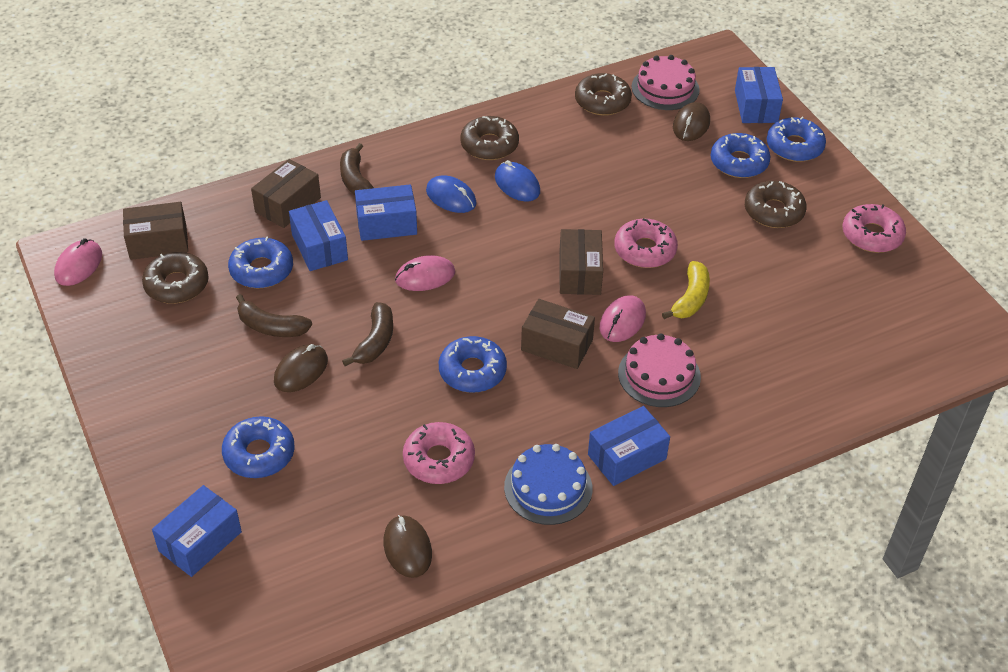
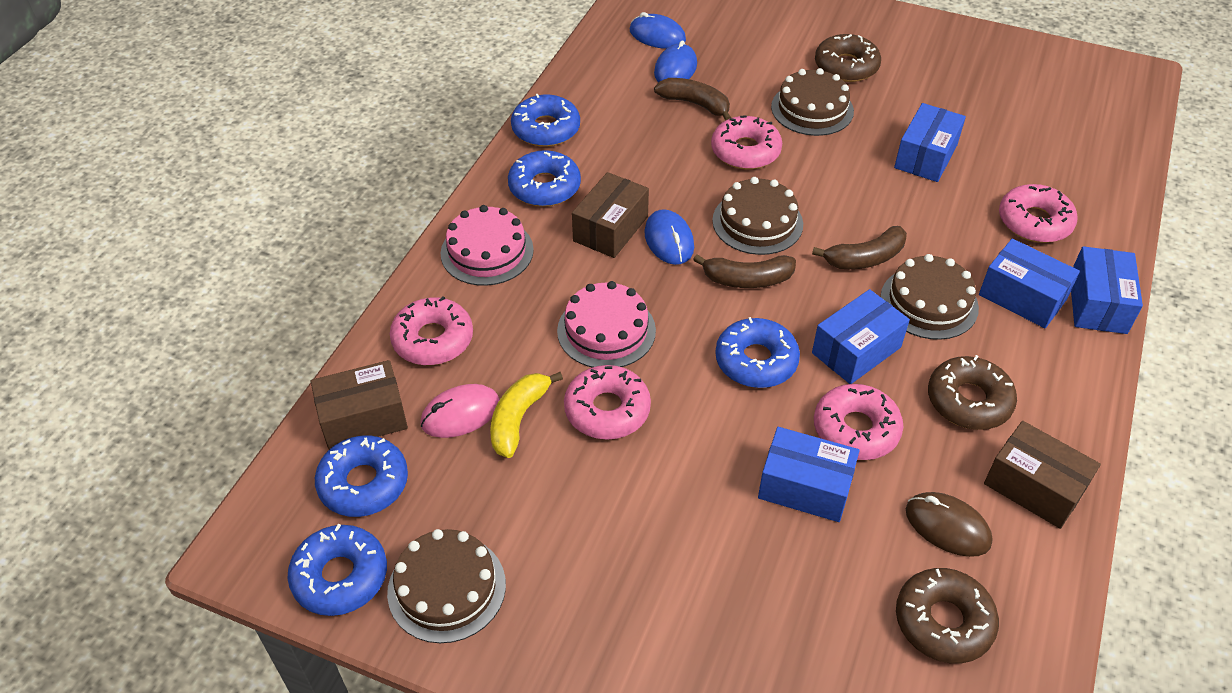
blue cake: 1 -> 0
blue mouse: 2 -> 3
brown box: 4 -> 3
brown cake: 0 -> 4
brown donut: 4 -> 3
brown mouse: 3 -> 1
pink donut: 3 -> 5
pink mouse: 3 -> 1

